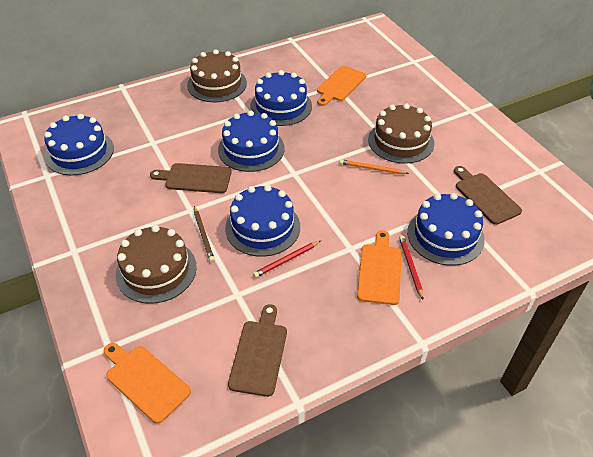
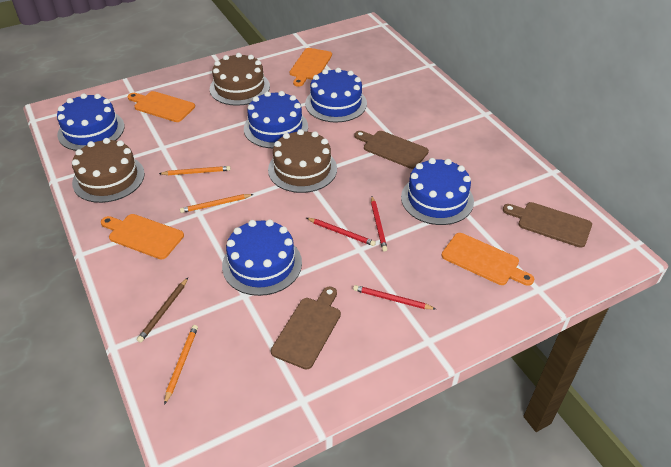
orange cutting board: 3 -> 4
orange pencil: 1 -> 3
red pencil: 2 -> 3

